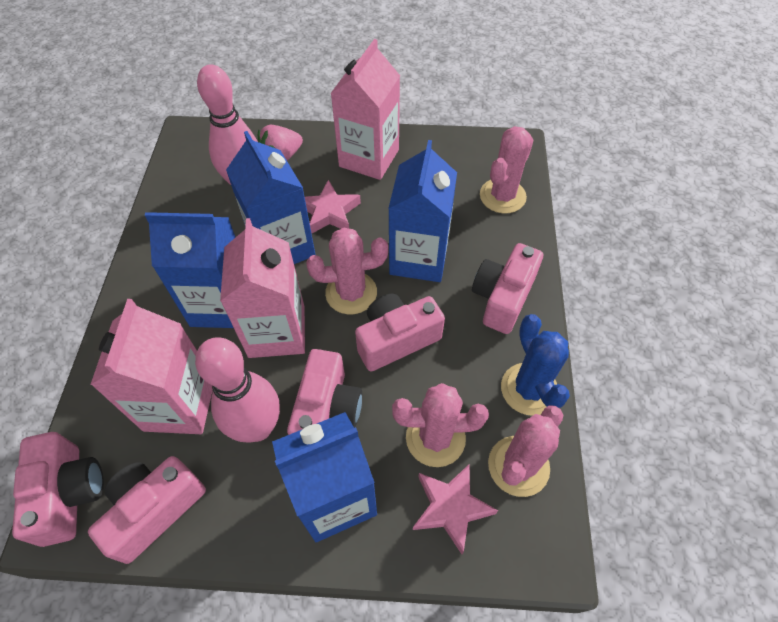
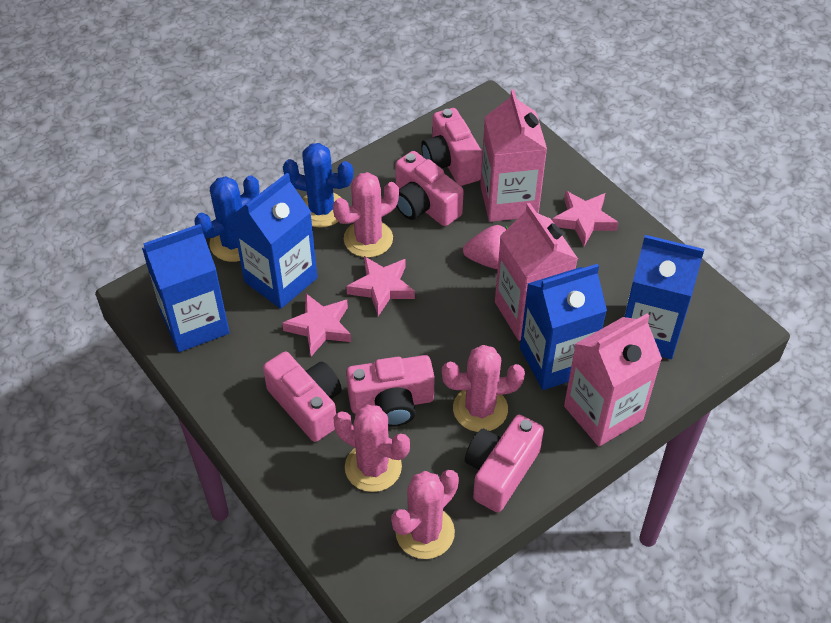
blue cactus: 1 -> 2
pink bowling pin: 2 -> 0
pink star: 2 -> 3

